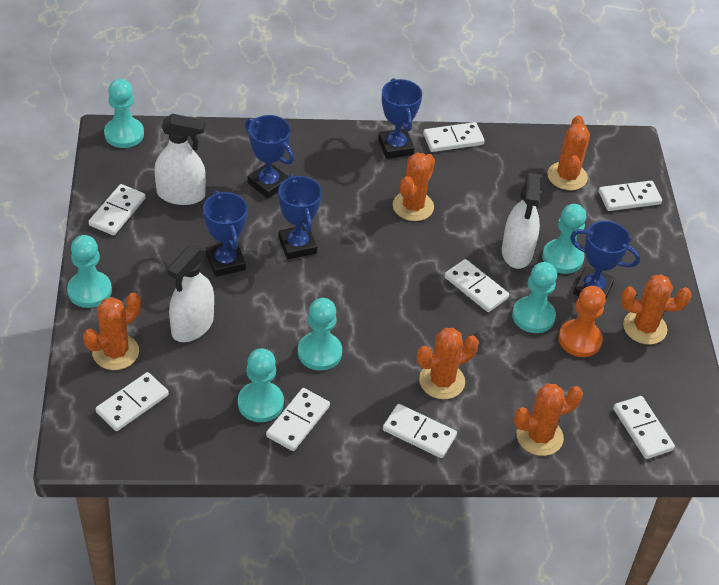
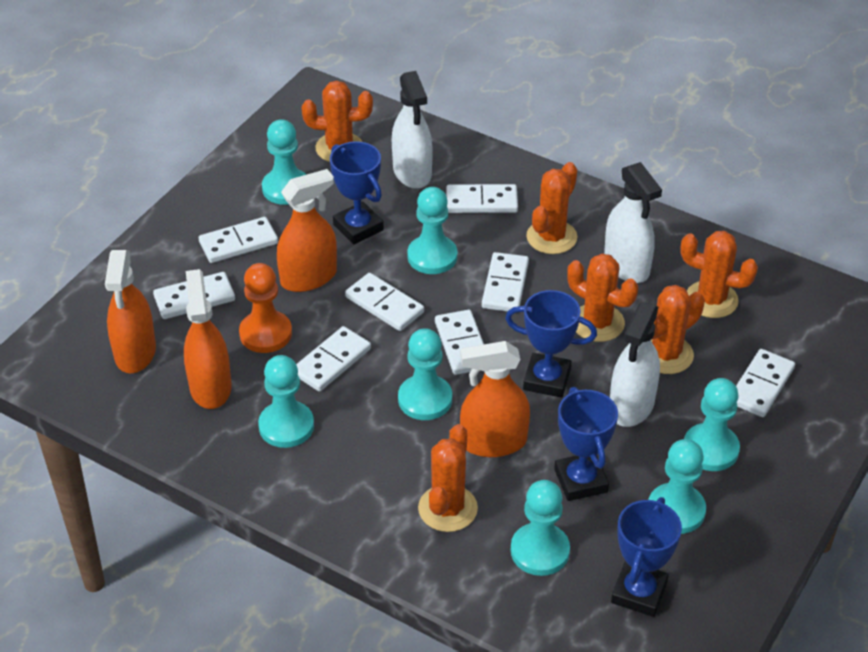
blue trophy: 5 -> 4
orange spray bottle: 0 -> 4
turquoise pawn: 6 -> 7

